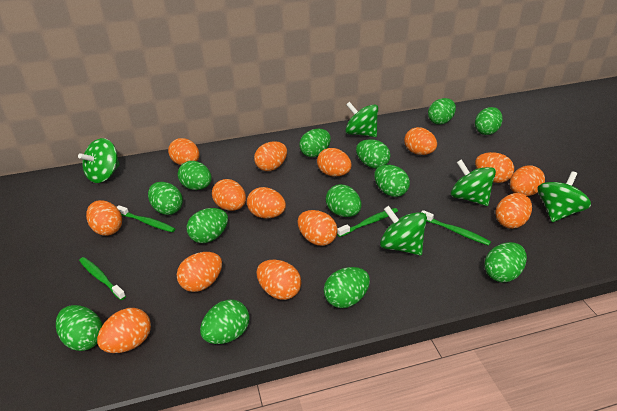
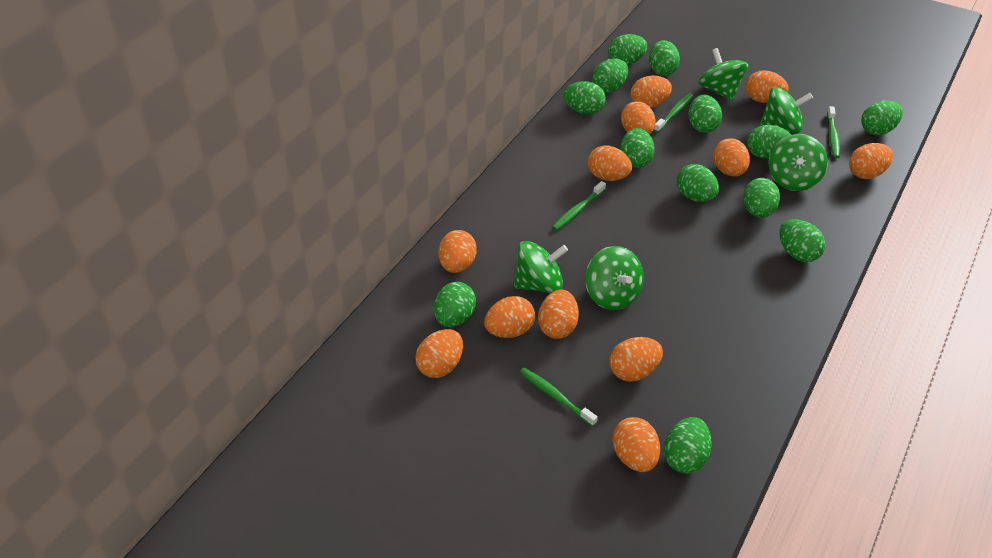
orange egg: 14 -> 12

